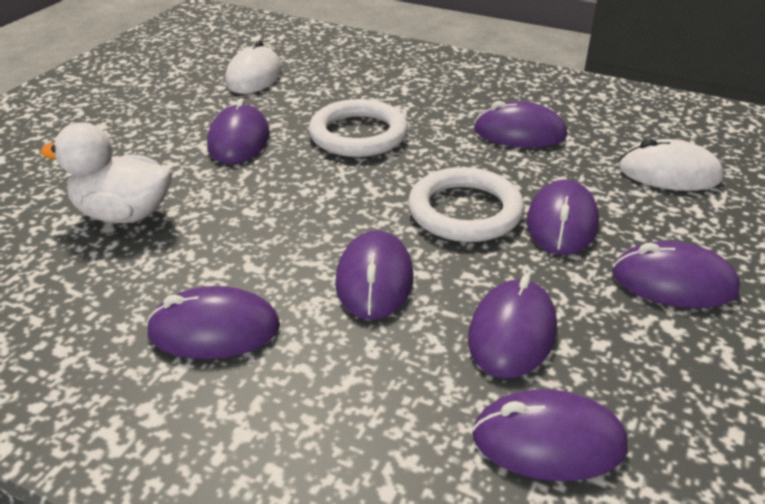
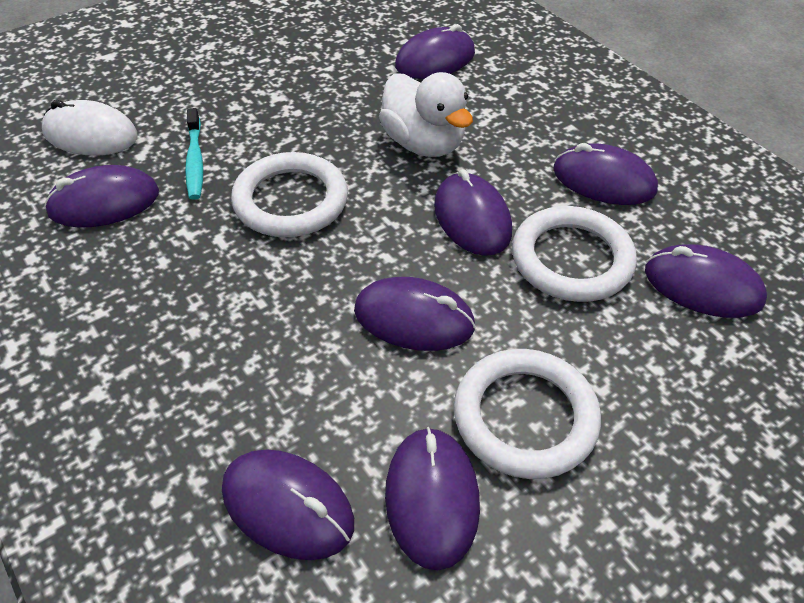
turquoise toothbrush: 0 -> 1
white mouse: 2 -> 1
white ring: 2 -> 3

